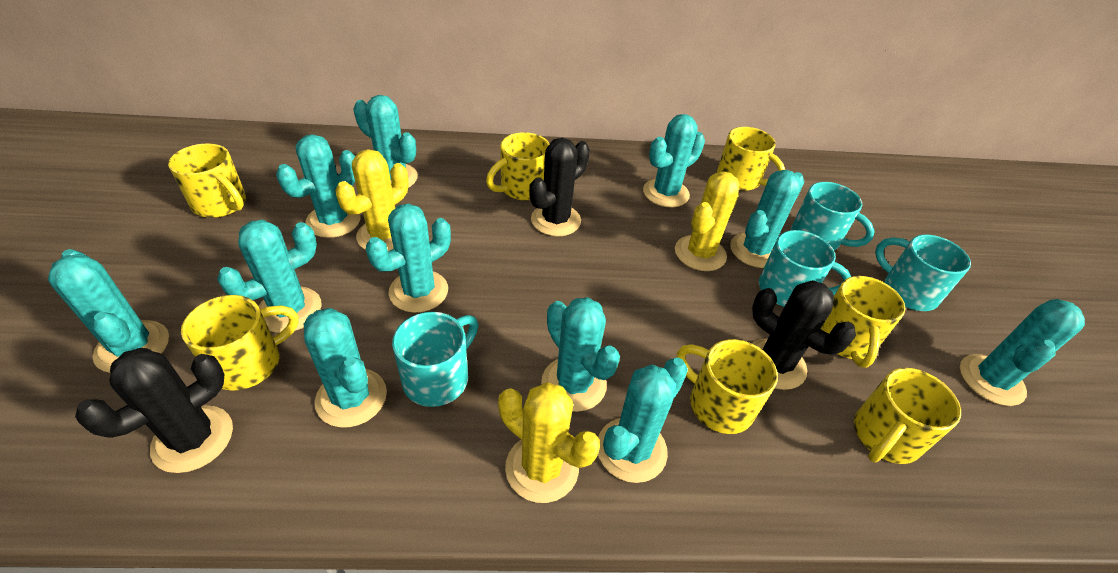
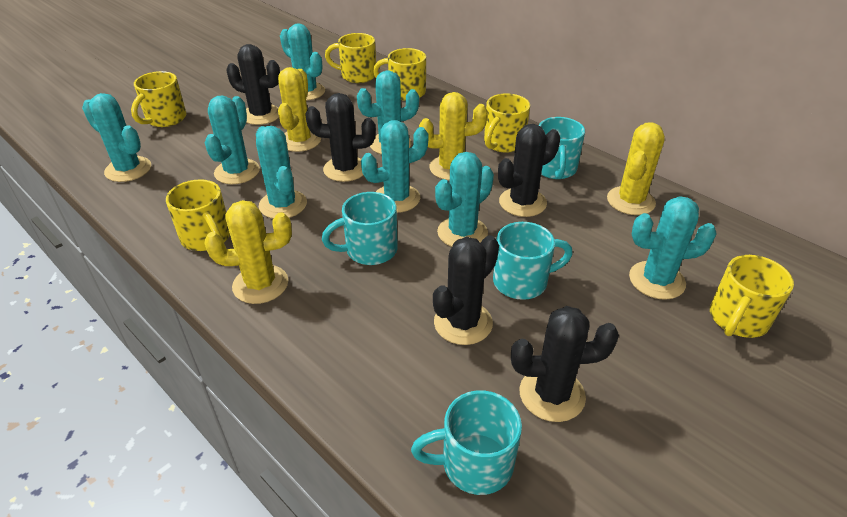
black cactus: 3 -> 5
turquoise cactus: 11 -> 8
yellow cactus: 3 -> 4
yellow mug: 7 -> 6

